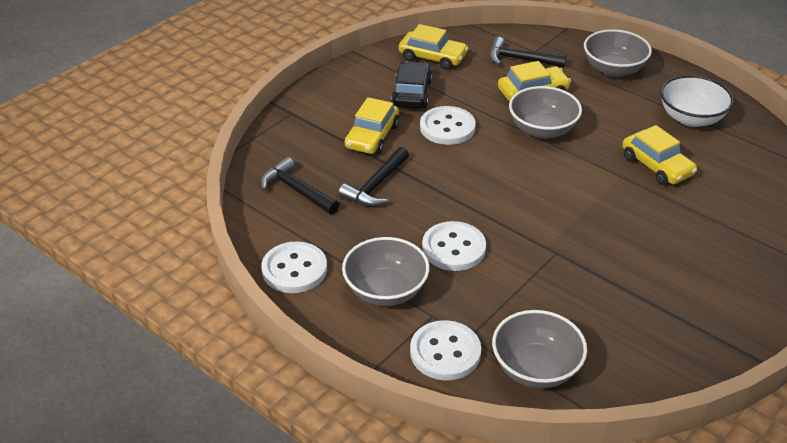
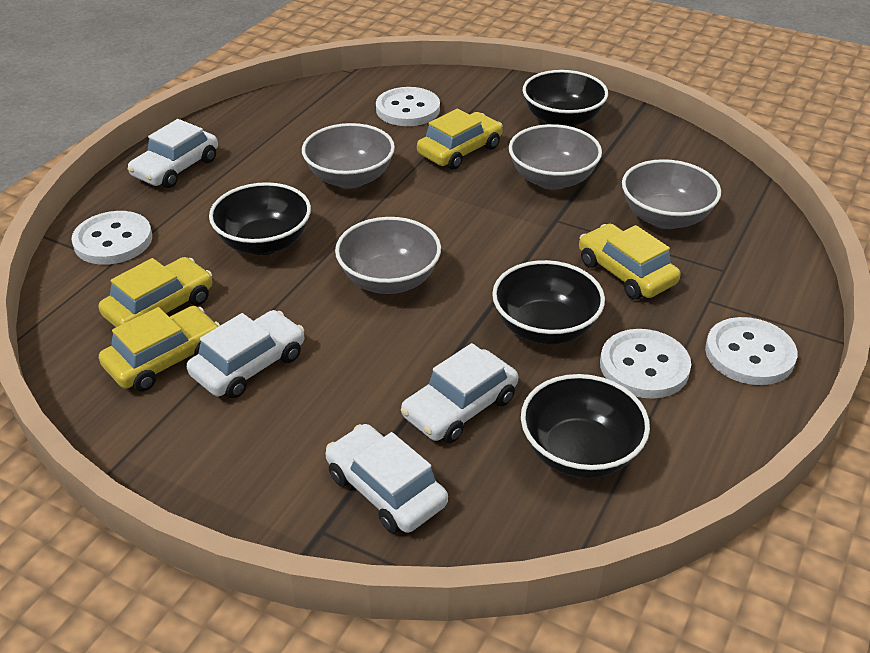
black bowl: 0 -> 4
black car: 1 -> 0
black hammer: 3 -> 0
white bowl: 1 -> 0
white car: 0 -> 4

